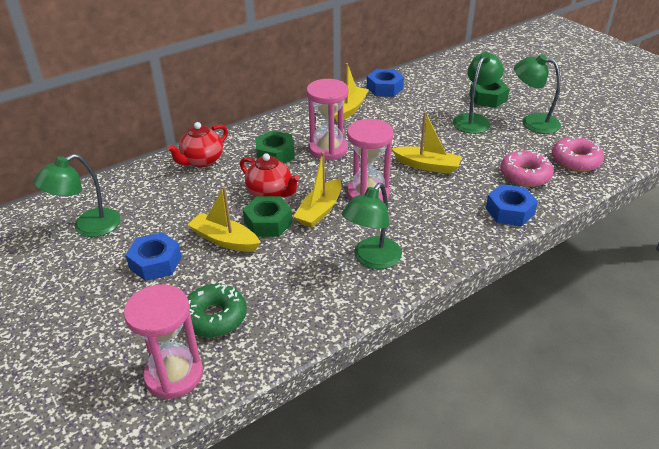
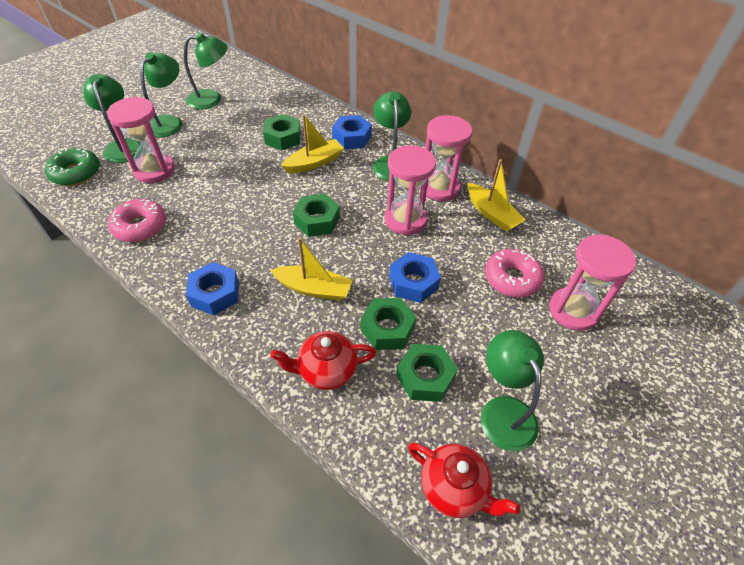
green lamp: 4 -> 5
green nut: 3 -> 4
pink hourglass: 3 -> 4
yellow boat: 4 -> 3

